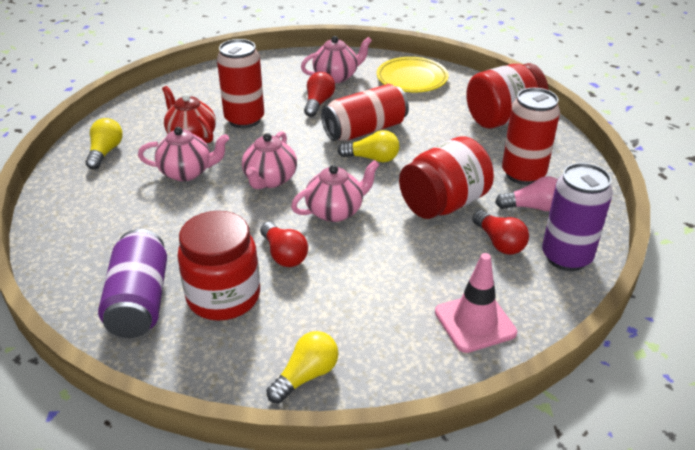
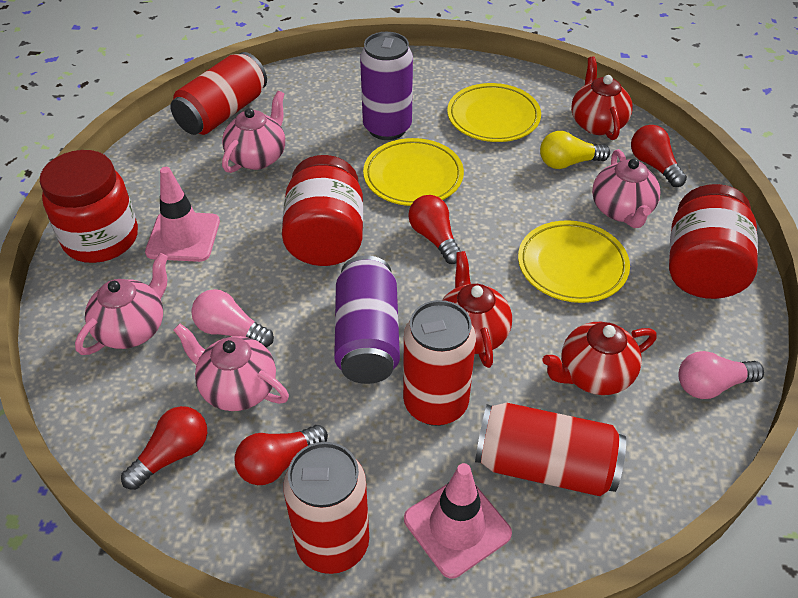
pink light bulb: 1 -> 2
pink traffic cone: 1 -> 2
red can: 3 -> 4
red light bulb: 3 -> 4
red teapot: 1 -> 3
yellow light bulb: 3 -> 1
yellow plate: 1 -> 3

